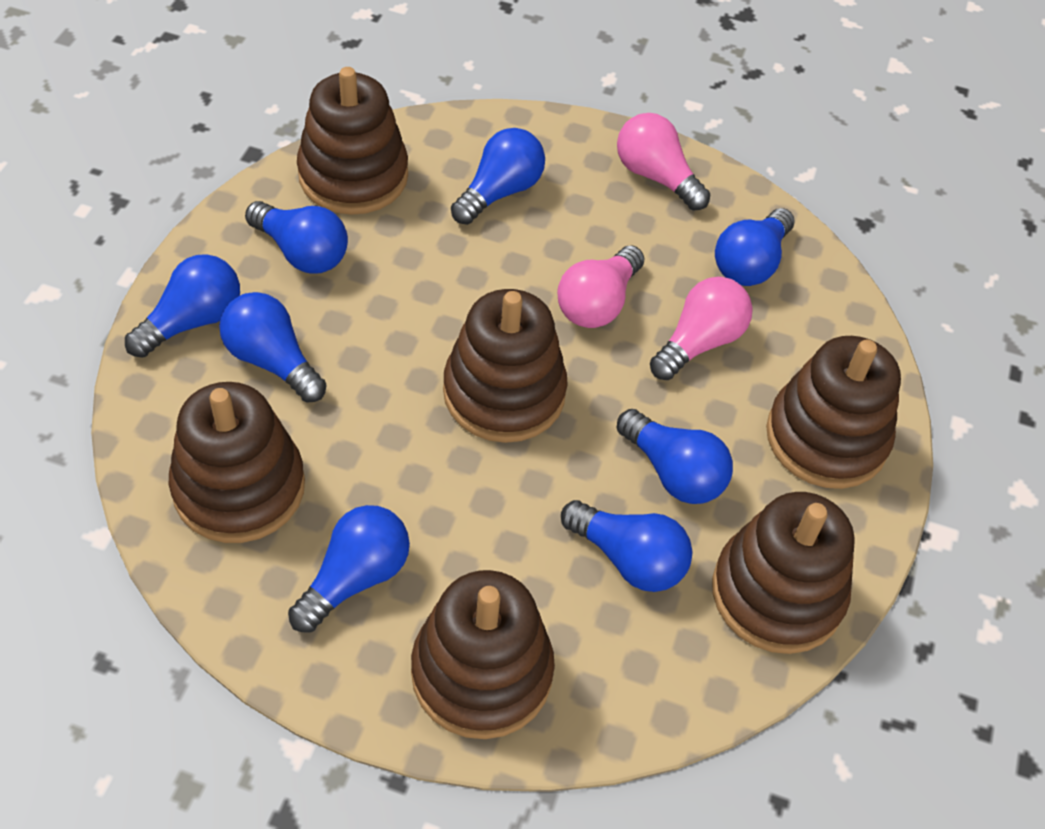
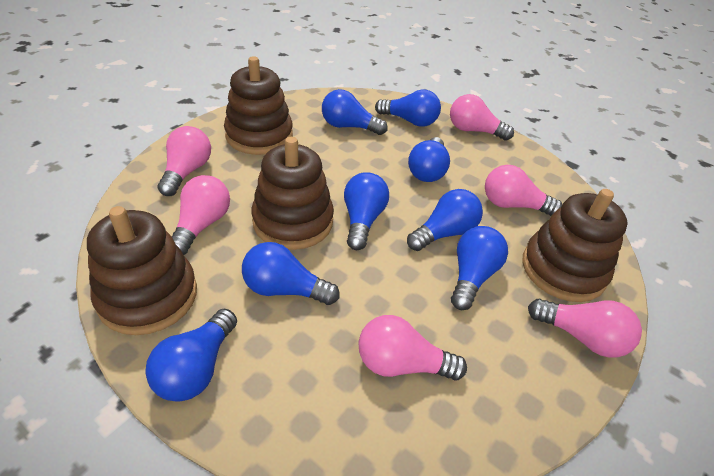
brown stacking toy: 6 -> 4
pink light bulb: 3 -> 6

